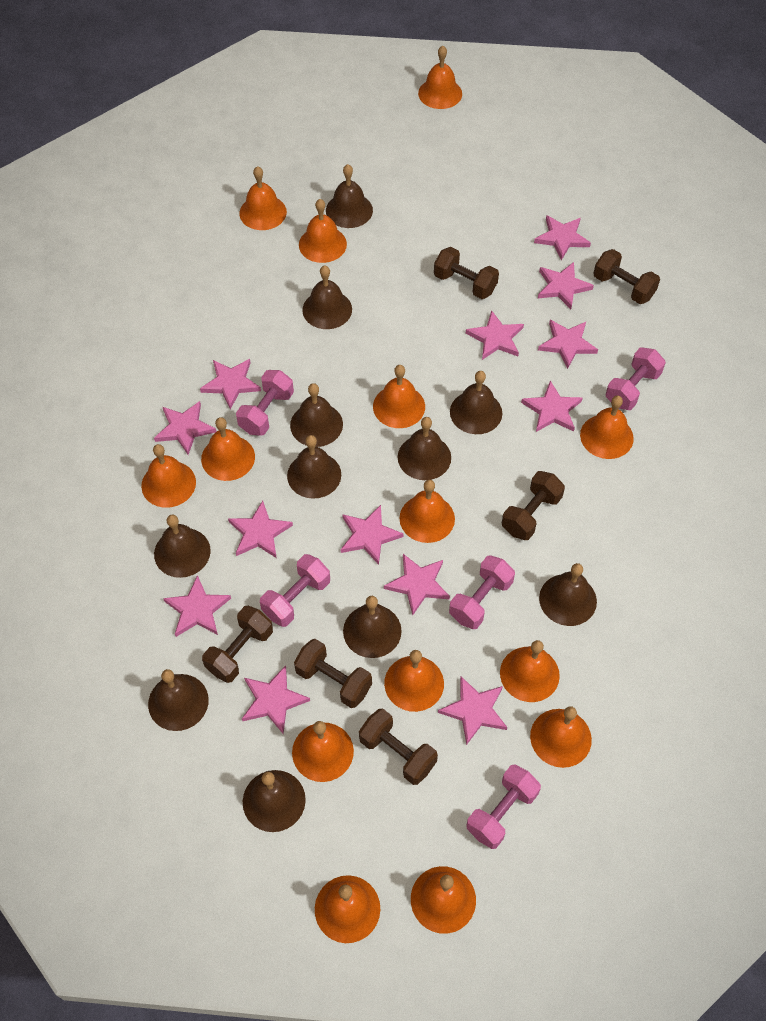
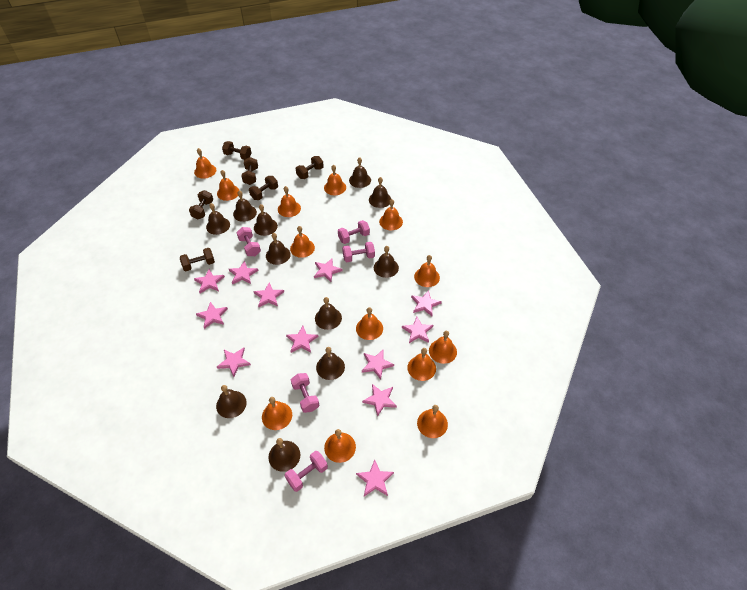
orange bell: 14 -> 13
pink star: 13 -> 12

